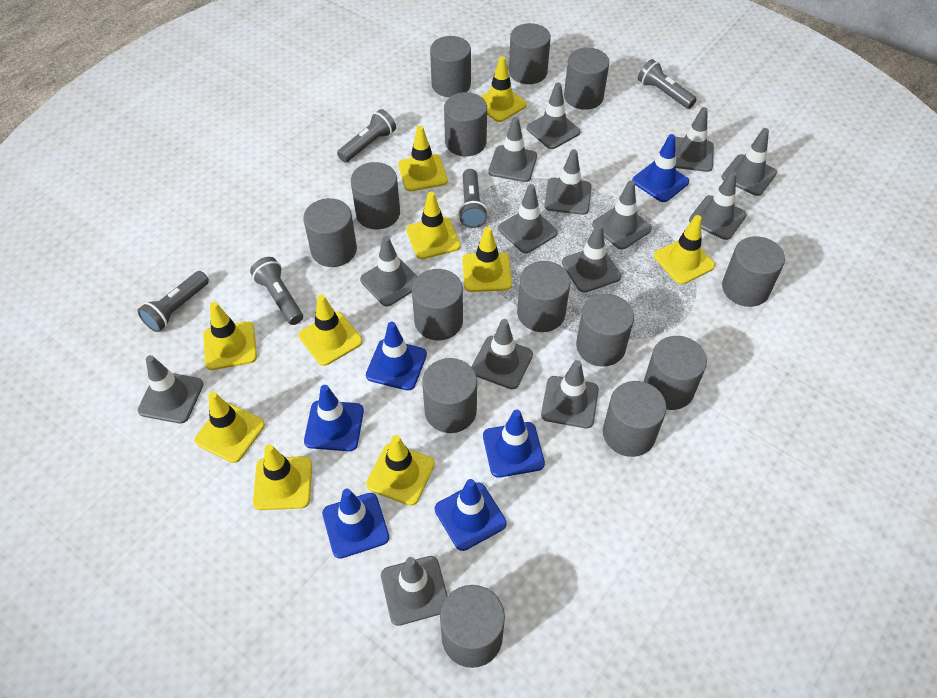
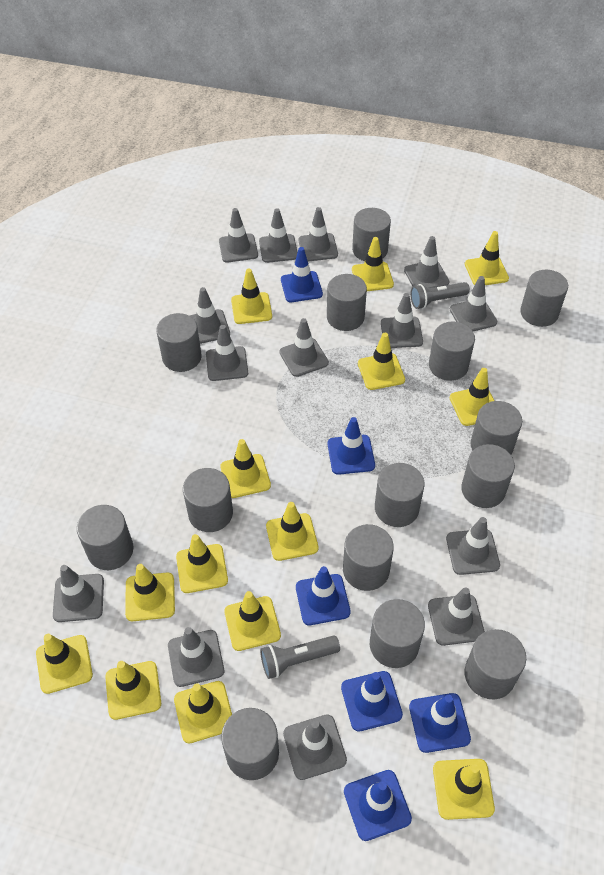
grey flashlight: 5 -> 2
yellow traffic cone: 10 -> 14

